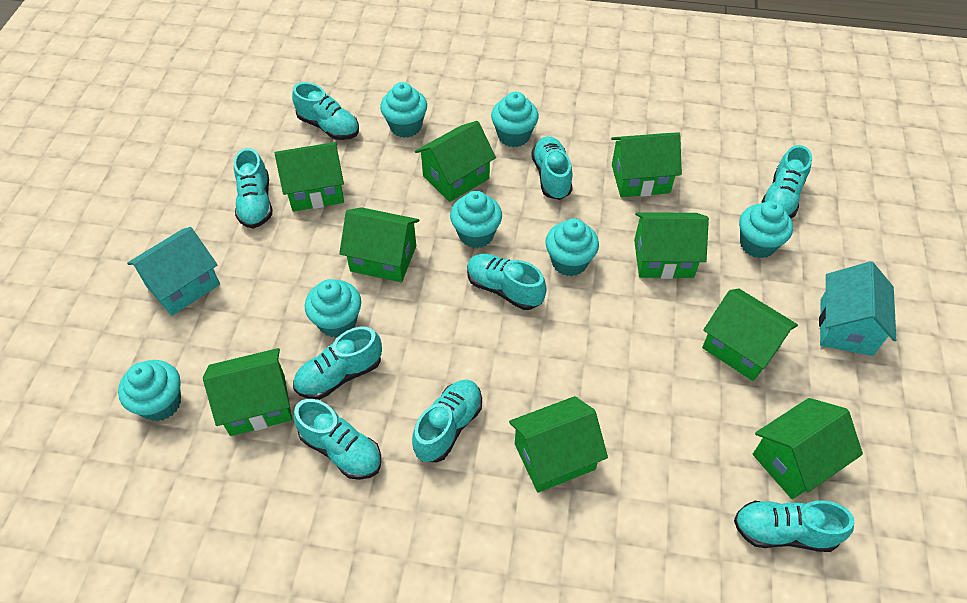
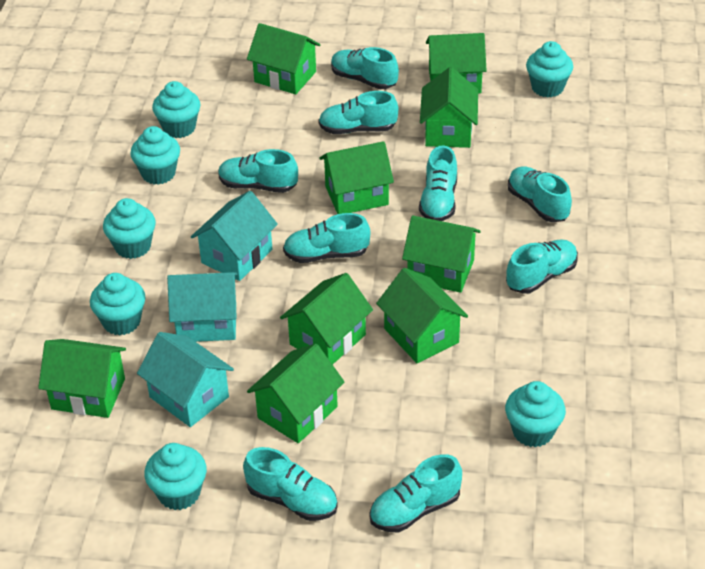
turquoise house: 2 -> 3

